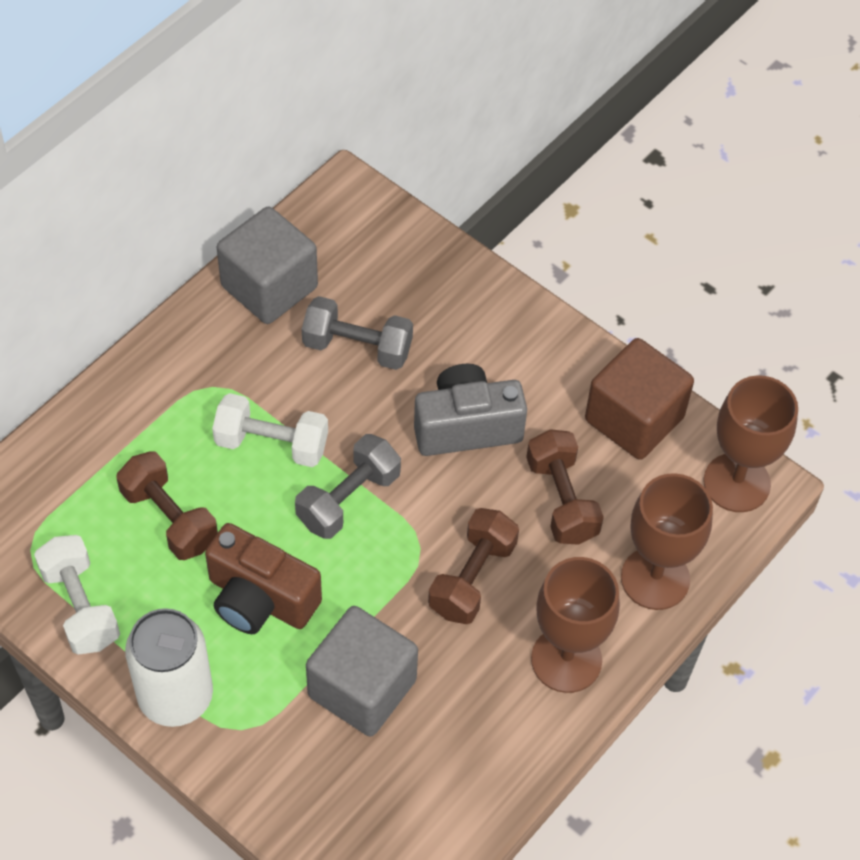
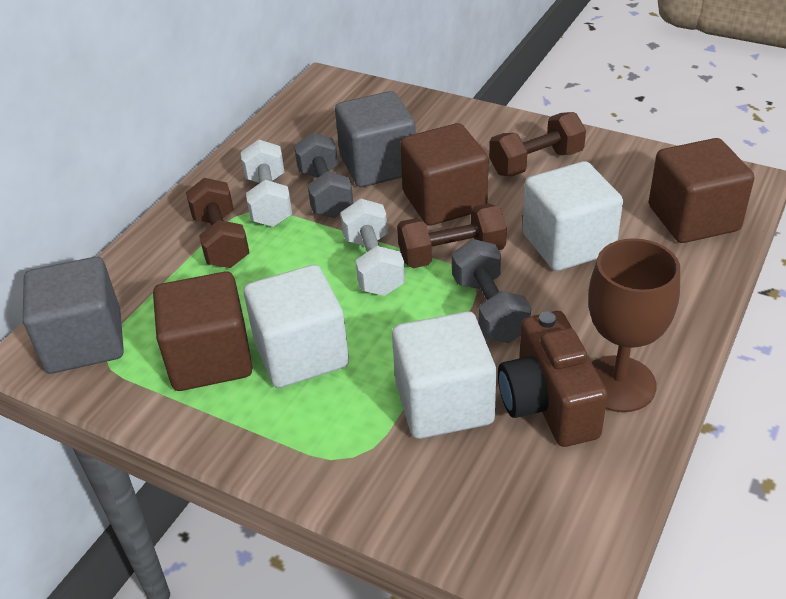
brown cube: 1 -> 3
brown goblet: 3 -> 1
grey camera: 1 -> 0
white can: 1 -> 0
white cube: 0 -> 3

